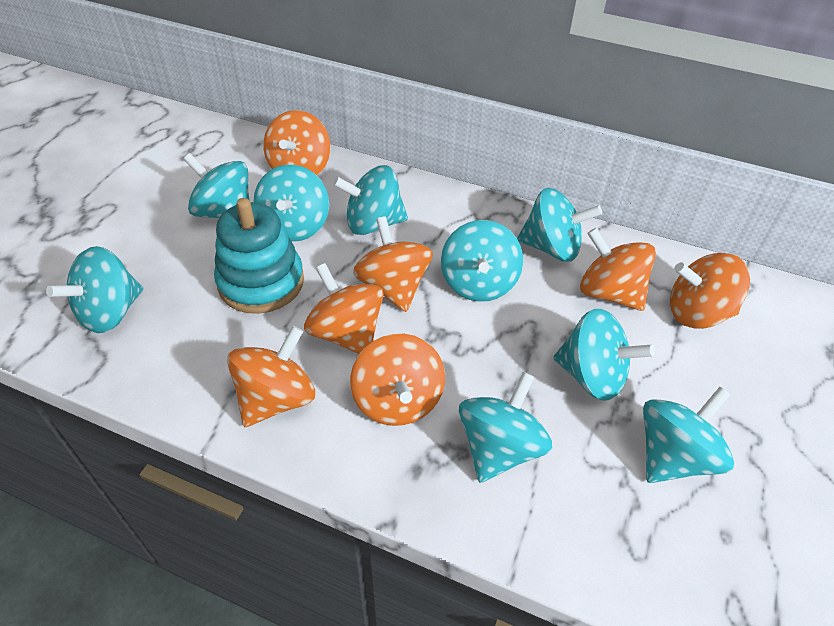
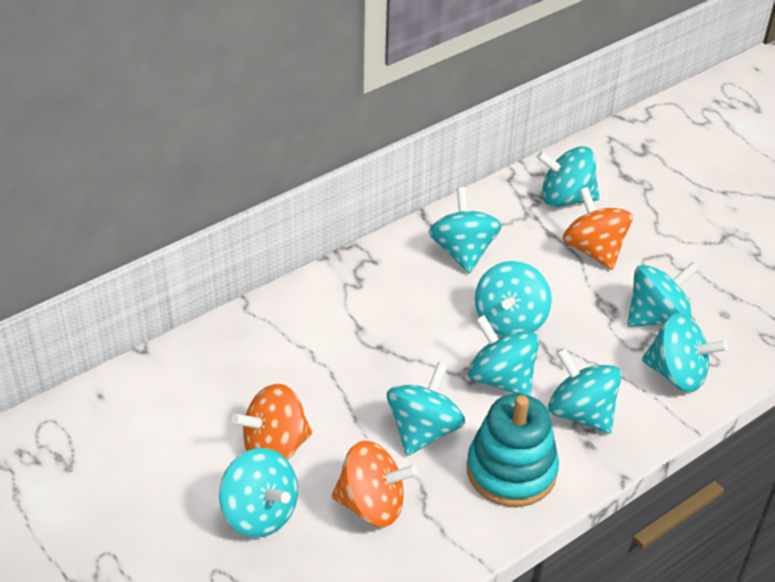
orange spinning top: 7 -> 3

